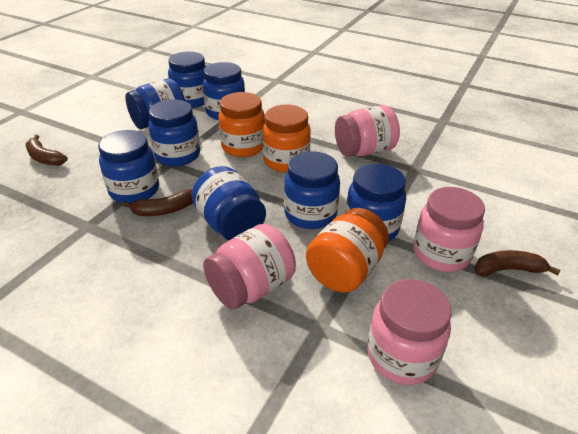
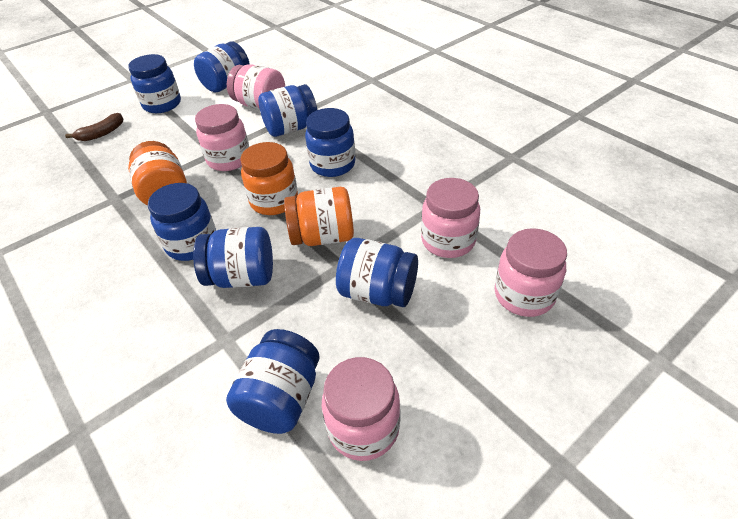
brown banana: 3 -> 1
pink jar: 4 -> 5

